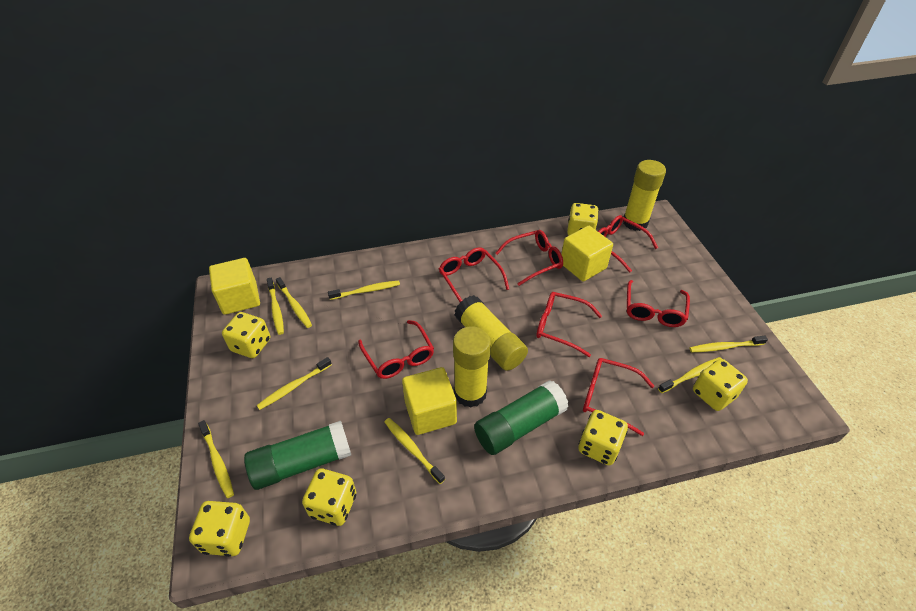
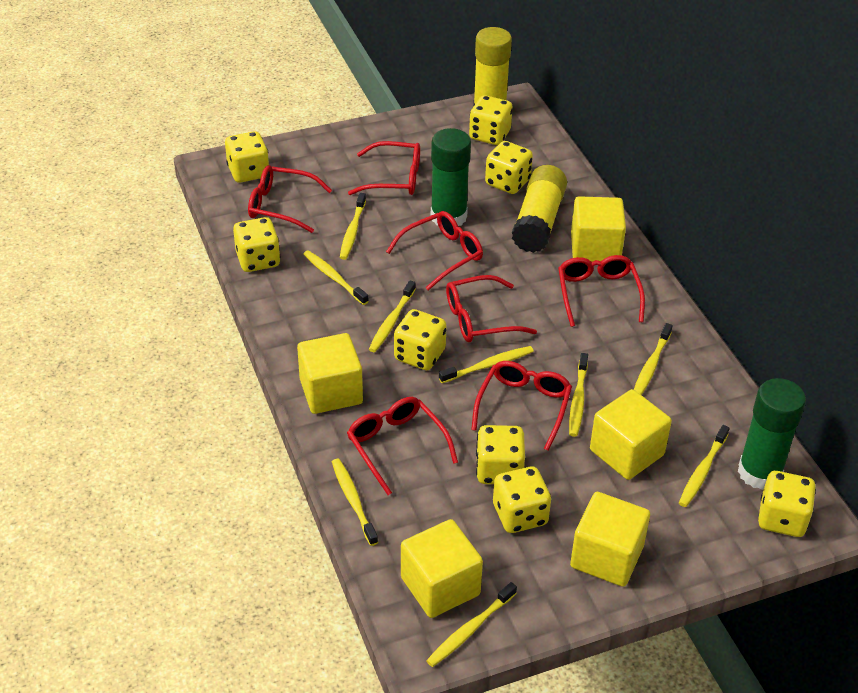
yellow cube: 3 -> 5
yellow dice: 6 -> 8
yellow glue stick: 3 -> 2
yellow toothbrush: 8 -> 9

